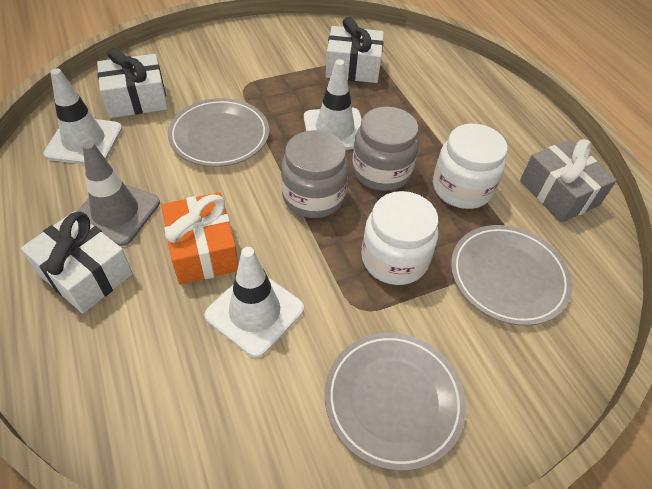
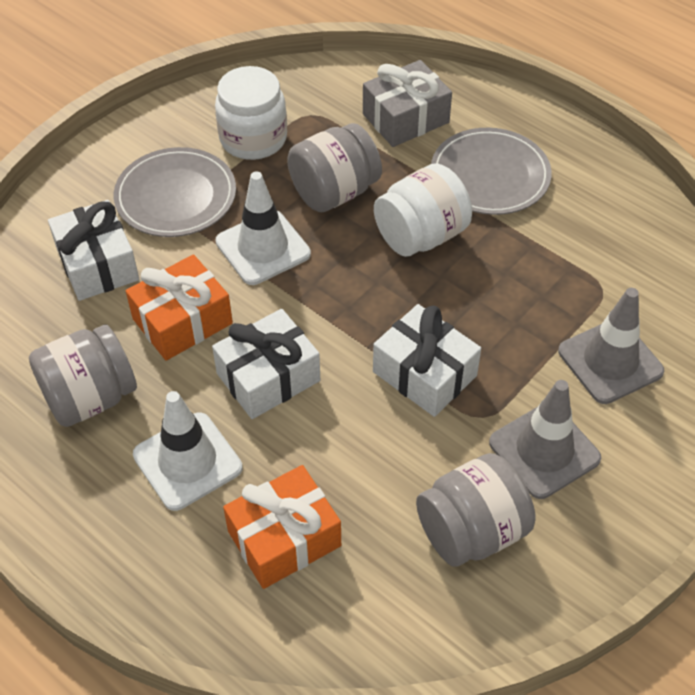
grey jar: 2 -> 3
grey plate: 3 -> 2
grey traffic cone: 1 -> 2
orange gift: 1 -> 2
white traffic cone: 3 -> 2

